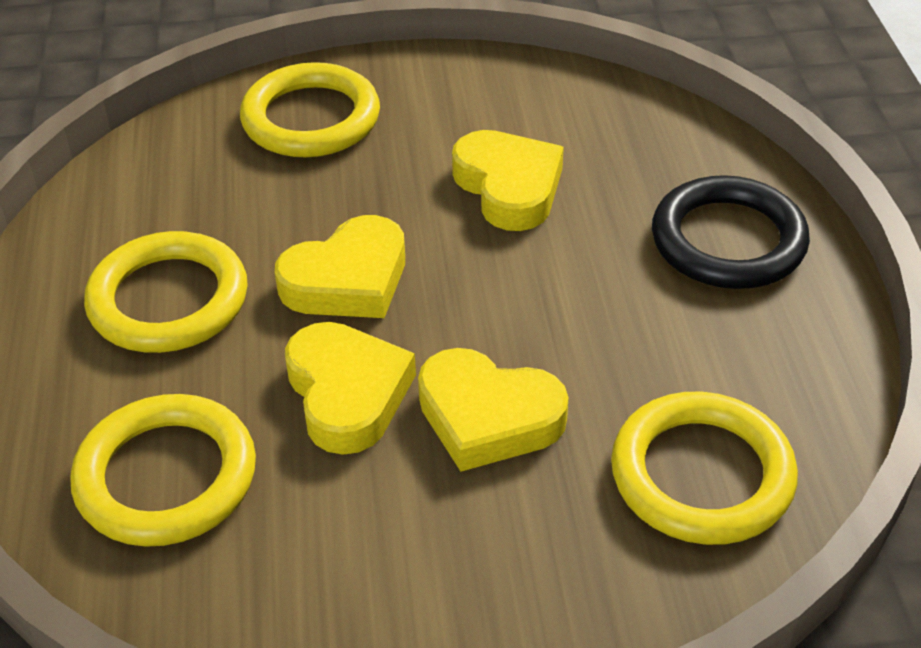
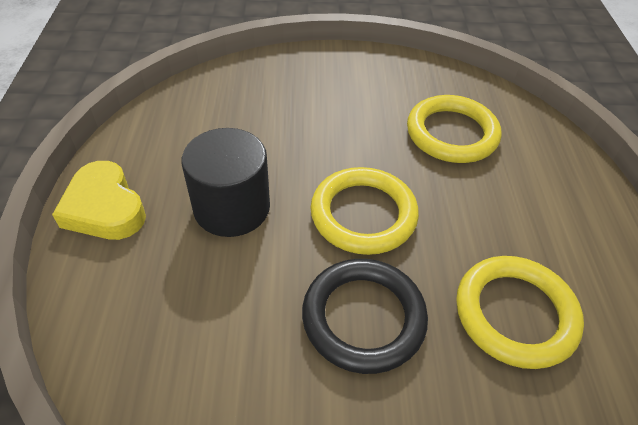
black cylinder: 0 -> 1
yellow heart: 4 -> 1
yellow ring: 4 -> 3

